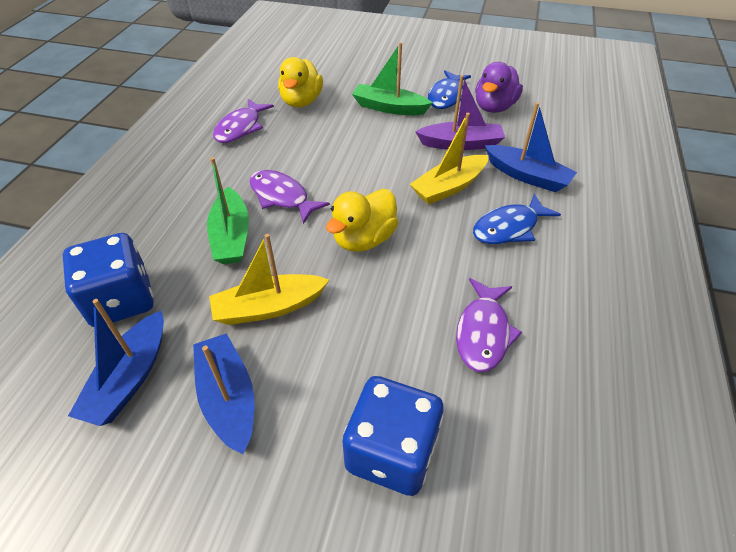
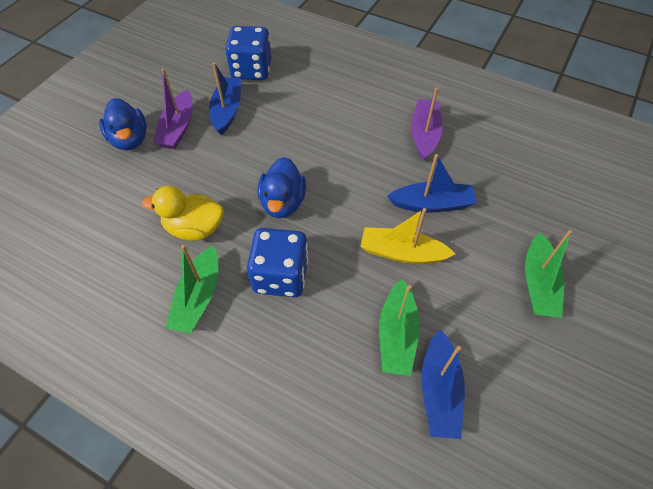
blue duck: 0 -> 2
blue fish: 2 -> 0
green boat: 2 -> 3
purple boat: 1 -> 2
purple duck: 1 -> 0
purple fish: 3 -> 0
yellow boat: 2 -> 1
yellow duck: 2 -> 1

